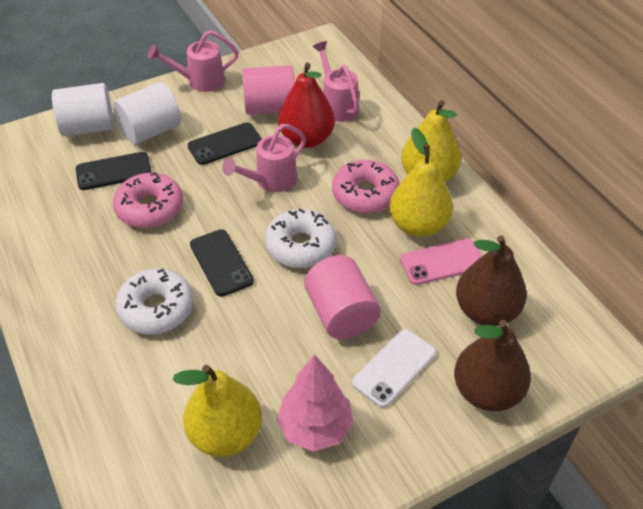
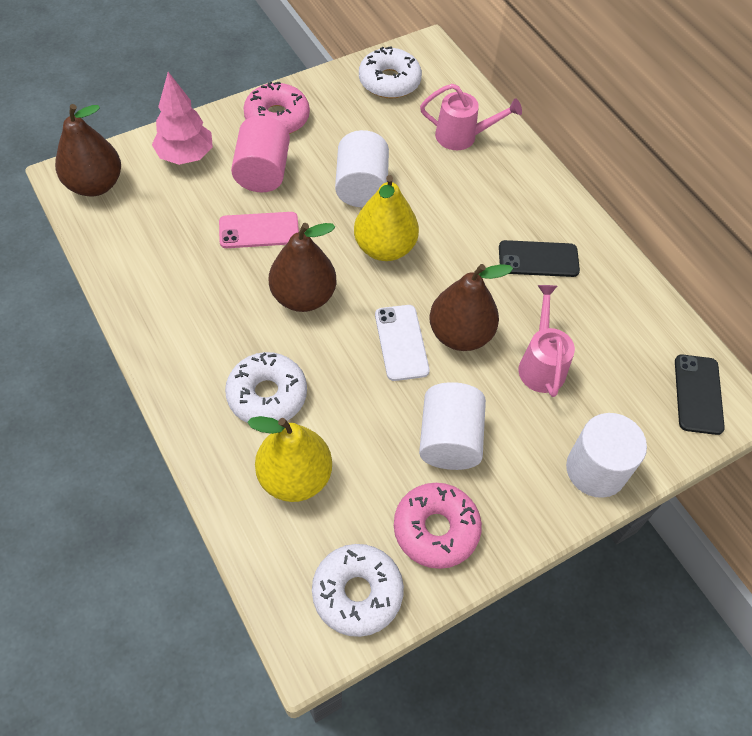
black phone: 3 -> 2
brown pear: 2 -> 3
pink cylinder: 2 -> 1
pink watering can: 3 -> 2
red pear: 1 -> 0
white cylinder: 2 -> 3
white donut: 2 -> 3
yellow pear: 3 -> 2

